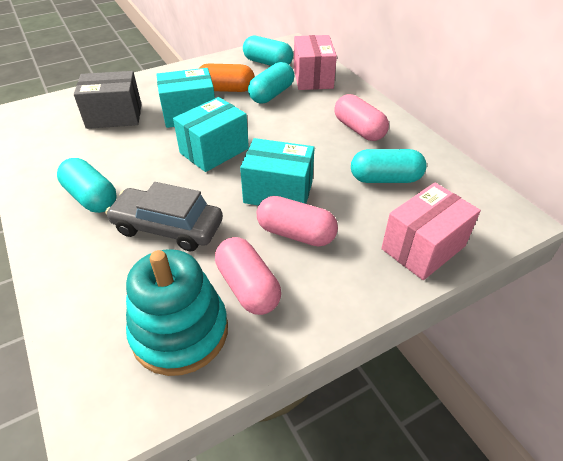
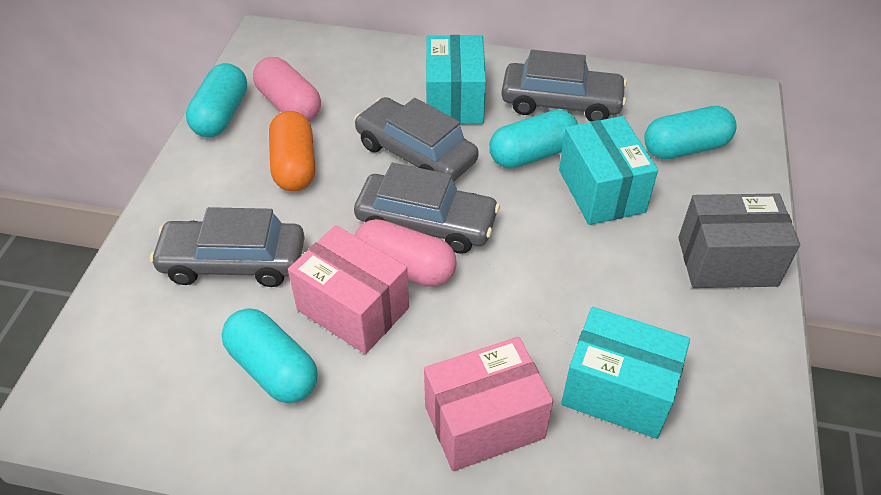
grey car: 1 -> 4
pink capsule: 3 -> 2
turquoise stacking toy: 1 -> 0

